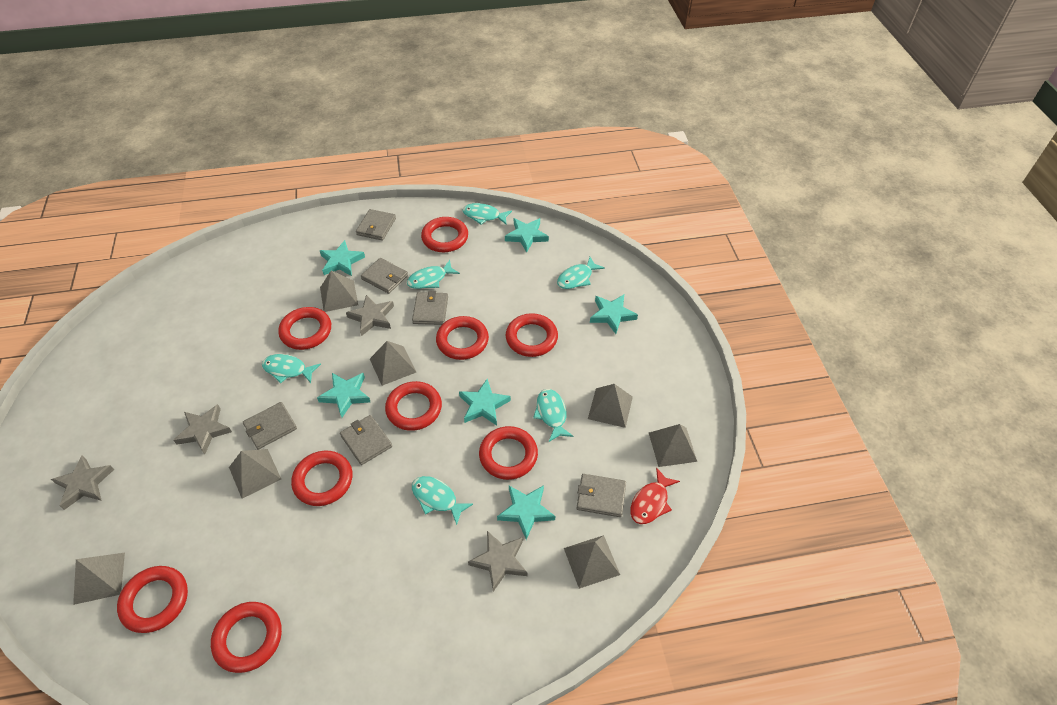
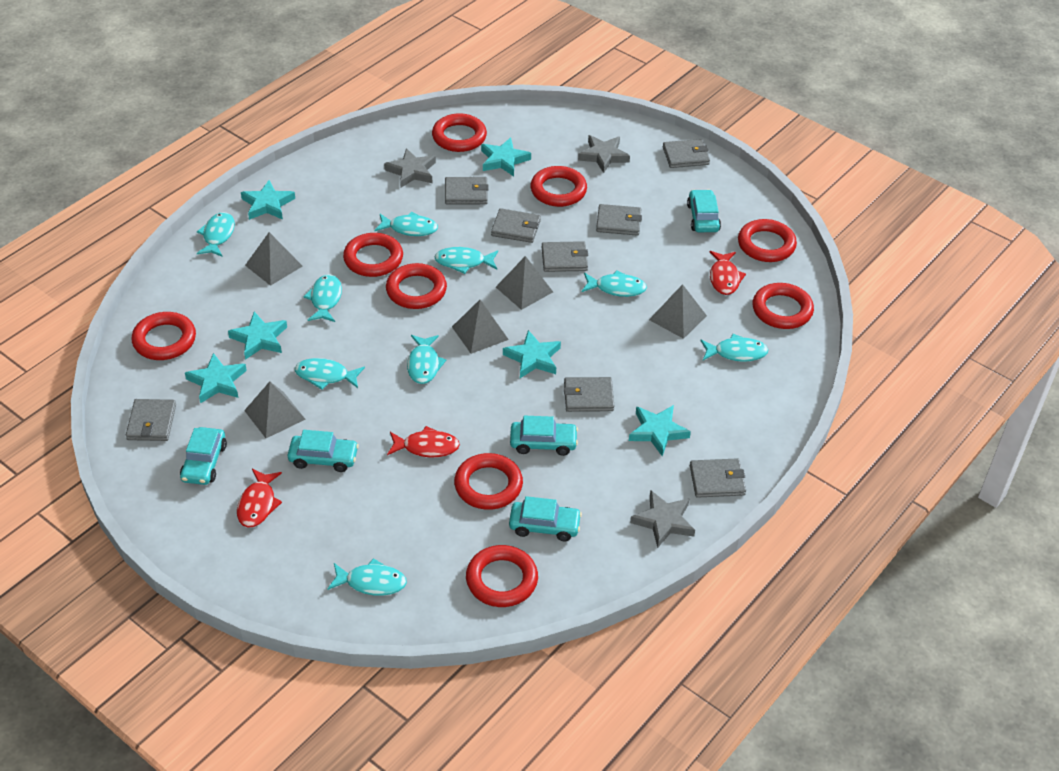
grey pyramid: 7 -> 5
grey star: 4 -> 3
grey wallet: 6 -> 8
red fish: 1 -> 3
turquoise car: 0 -> 5
turquoise fish: 6 -> 9

